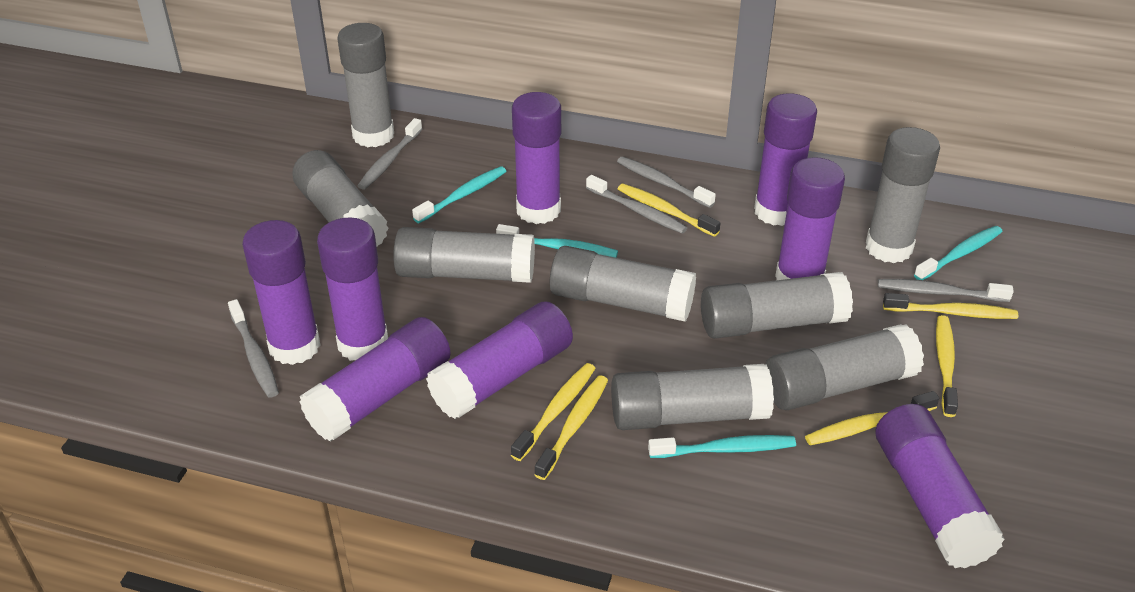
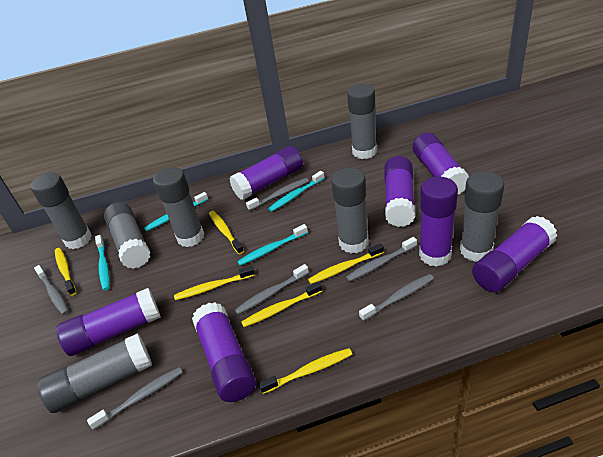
grey glue stick: 8 -> 7
grey toothbrush: 5 -> 6
purple glue stick: 8 -> 7

